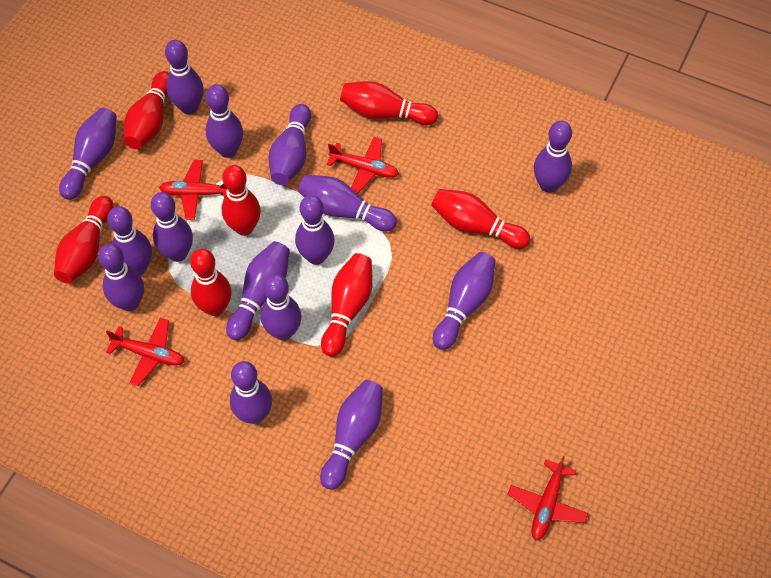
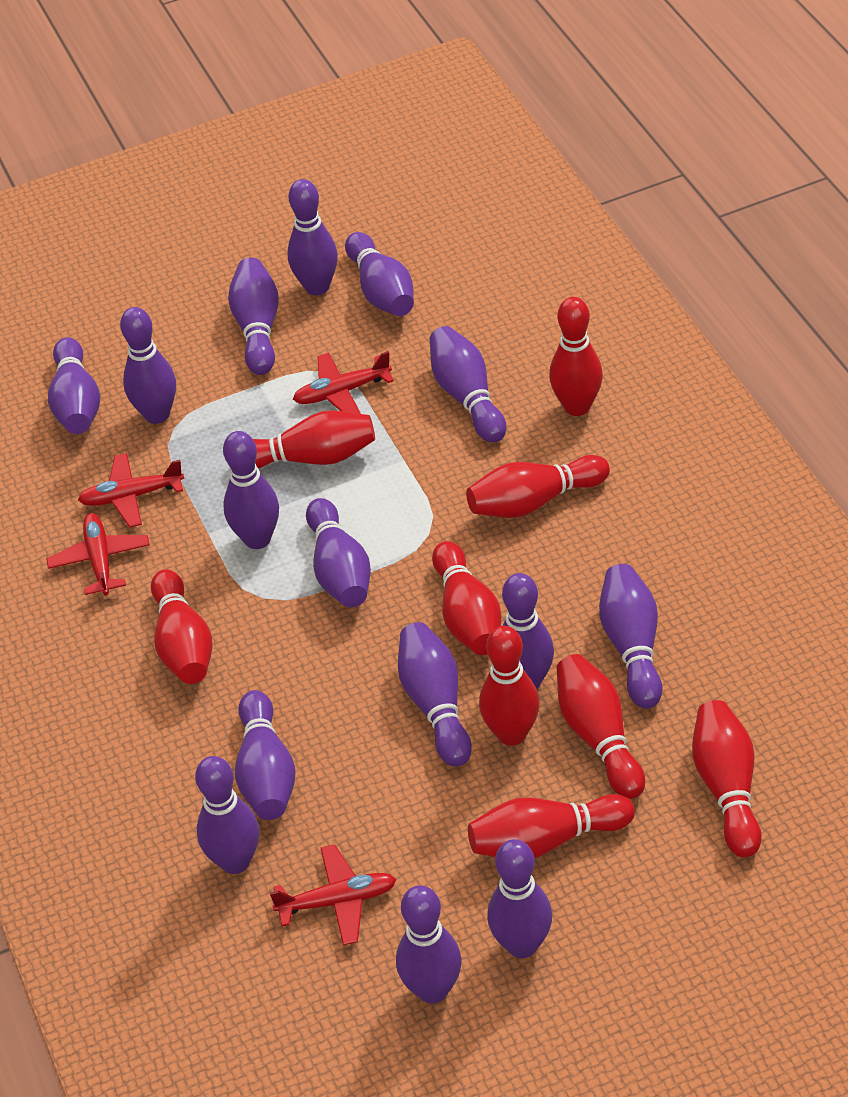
red bowling pin: 7 -> 9

